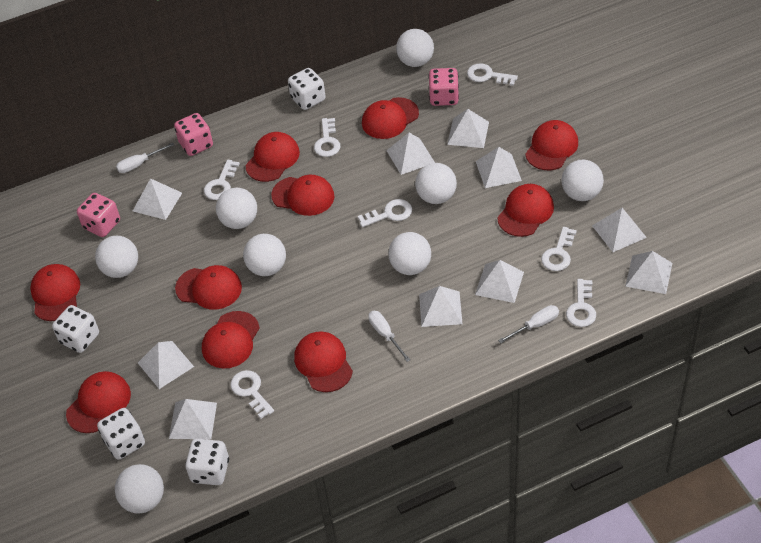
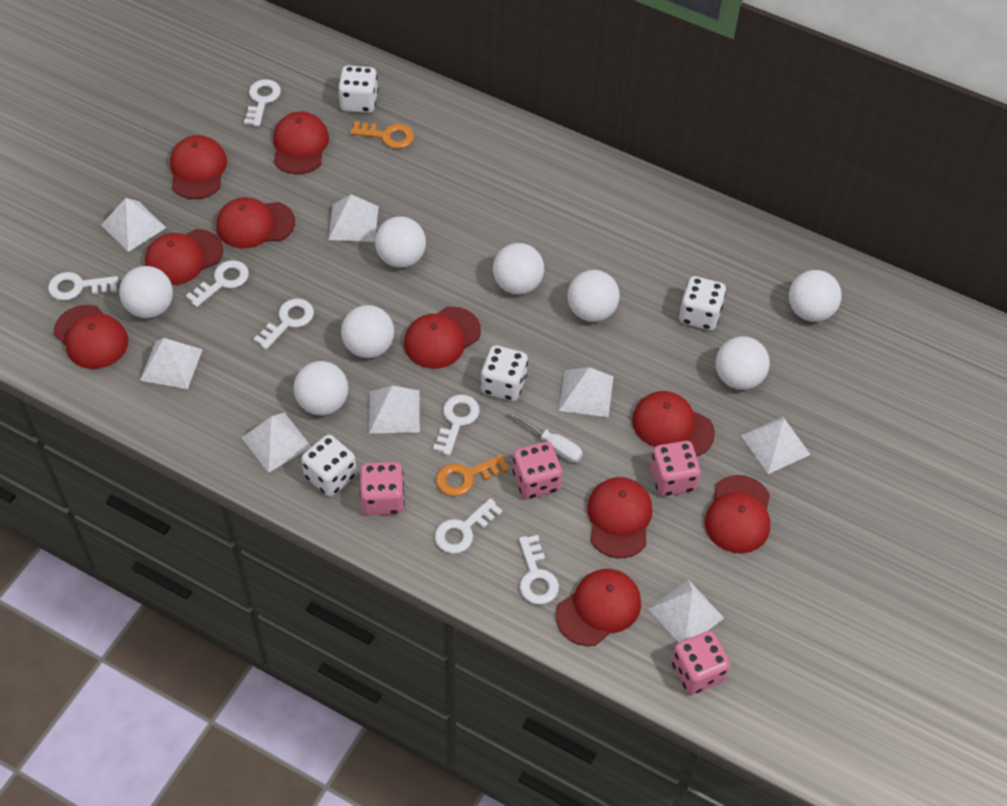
orange key: 0 -> 2
pink dice: 3 -> 4
white pyramid: 10 -> 8
white screwdriver: 3 -> 1

